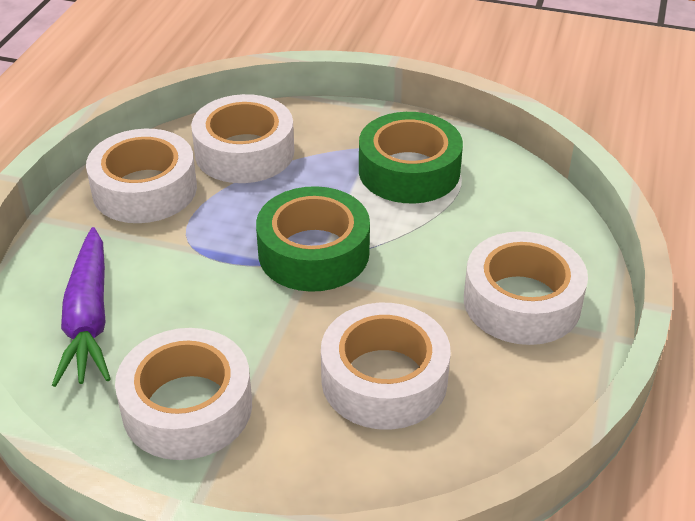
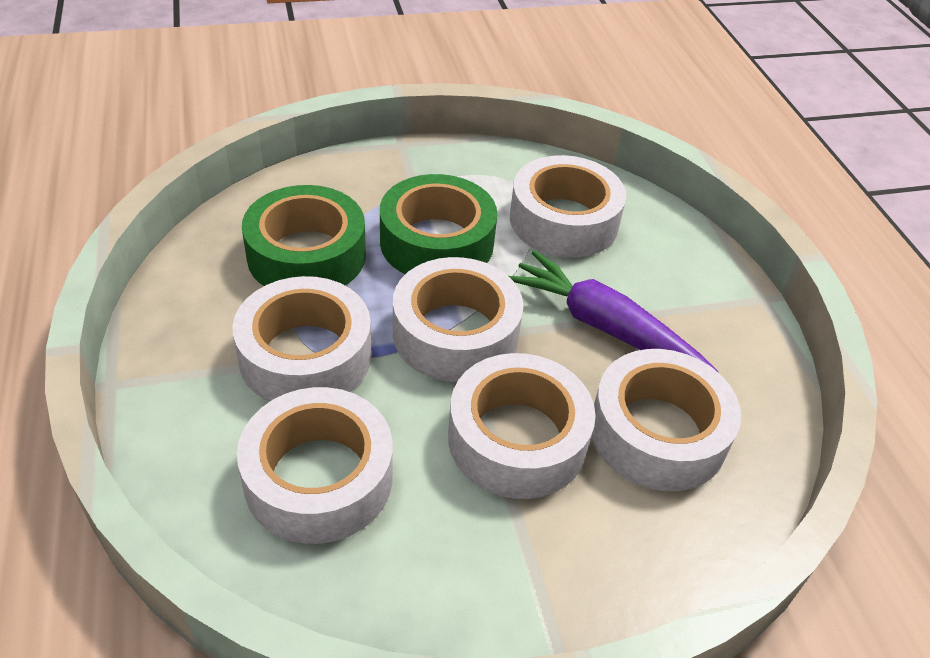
white tape: 5 -> 6

